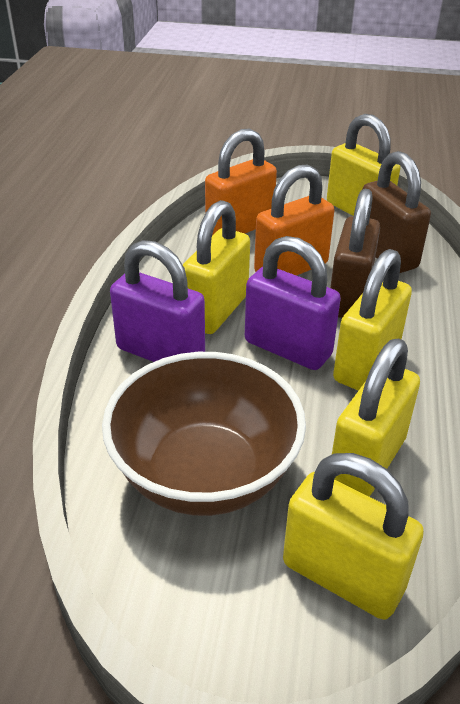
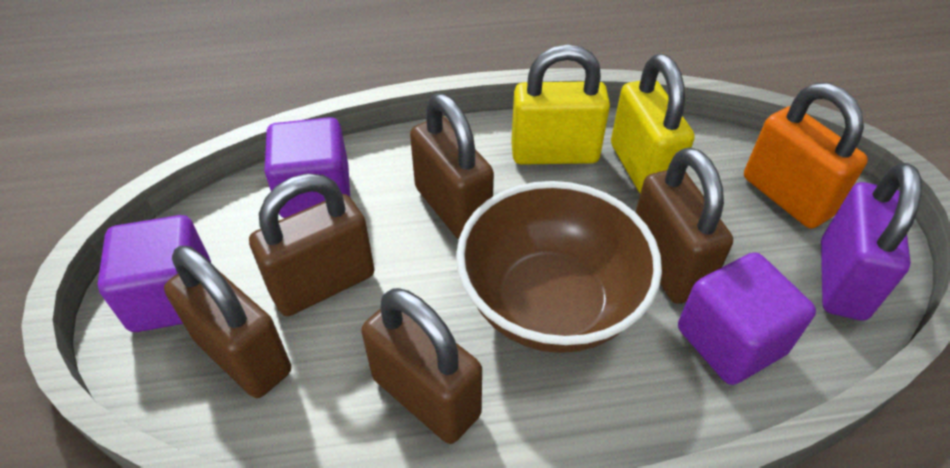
brown padlock: 2 -> 5
orange padlock: 2 -> 1
purple cube: 0 -> 3
purple padlock: 2 -> 1
yellow padlock: 5 -> 2

